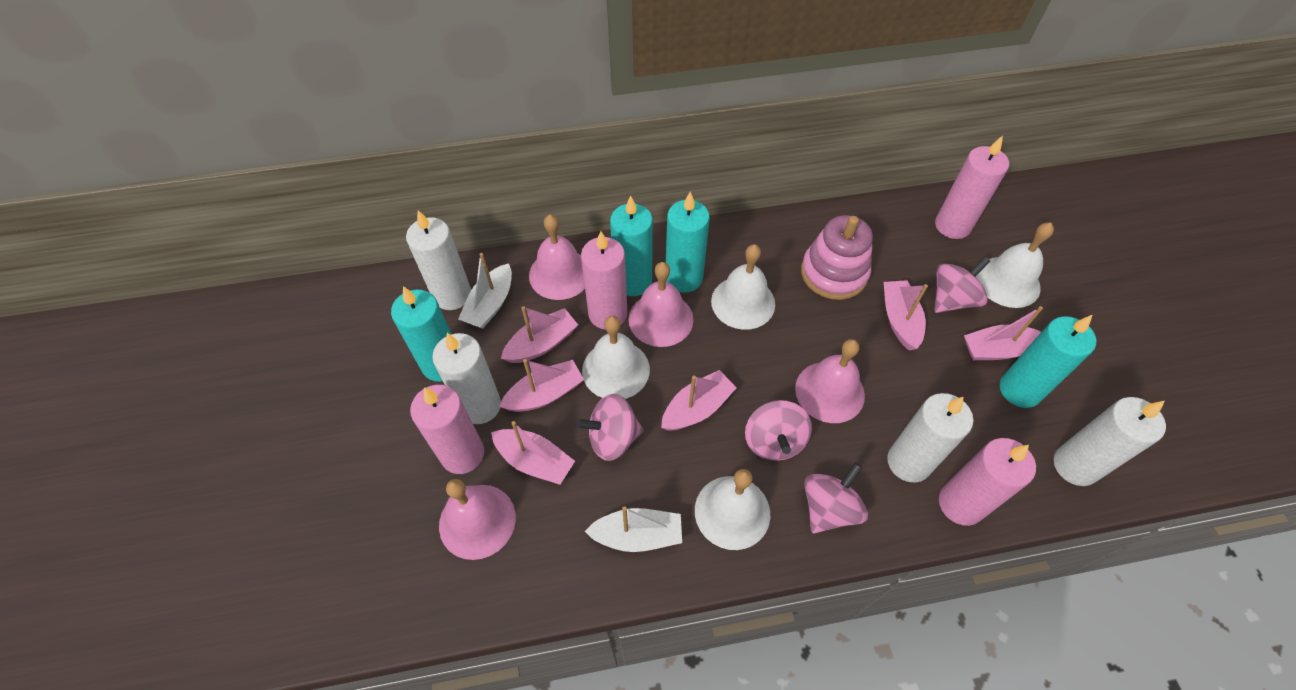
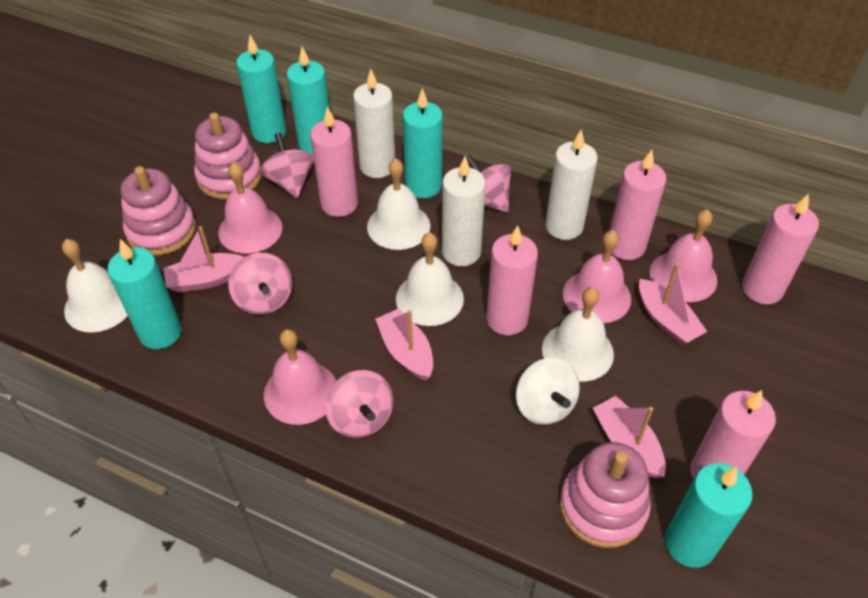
pink boat: 6 -> 4
pink candle: 4 -> 5
pink stacking toy: 1 -> 3
turquoise candle: 4 -> 5
white boat: 2 -> 0
white candle: 4 -> 3
white spinning top: 0 -> 1

